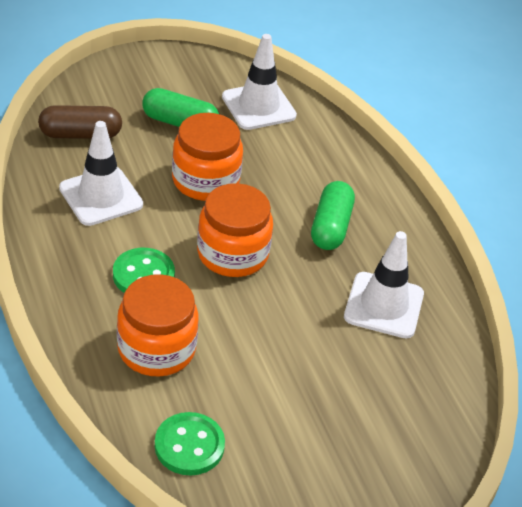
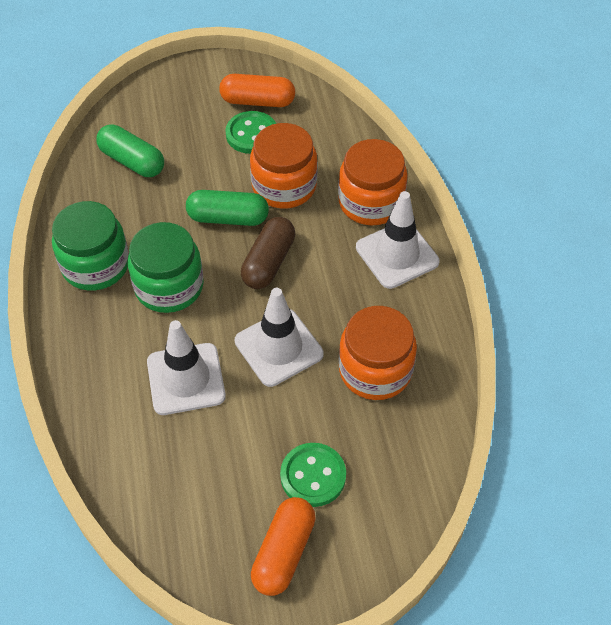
green jar: 0 -> 2
orange capsule: 0 -> 2

